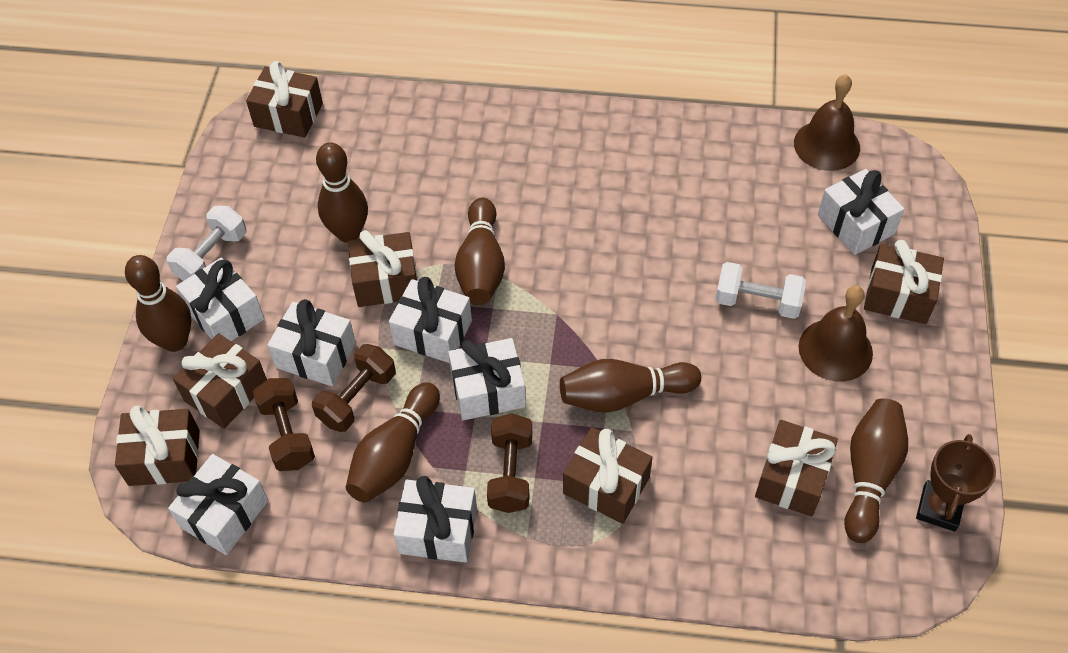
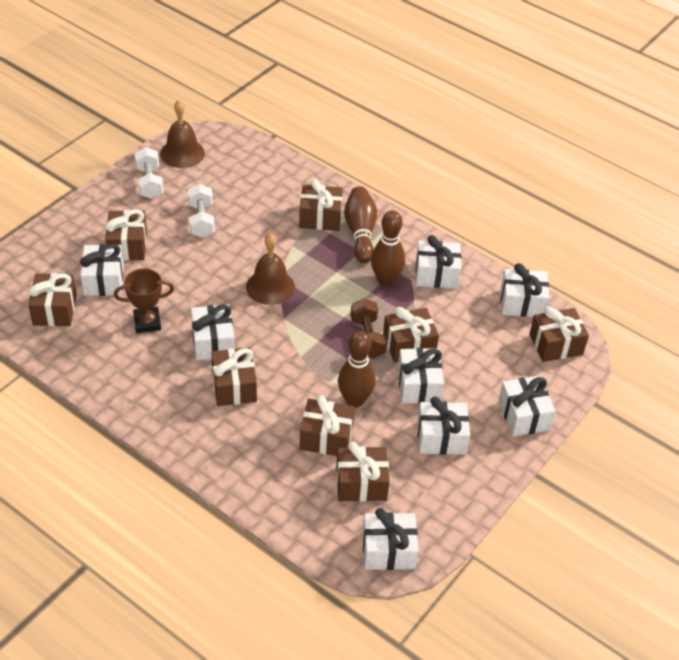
brown bowling pin: 6 -> 3
brown dumbbell: 3 -> 1
brown gift: 7 -> 8
white gift: 7 -> 8

